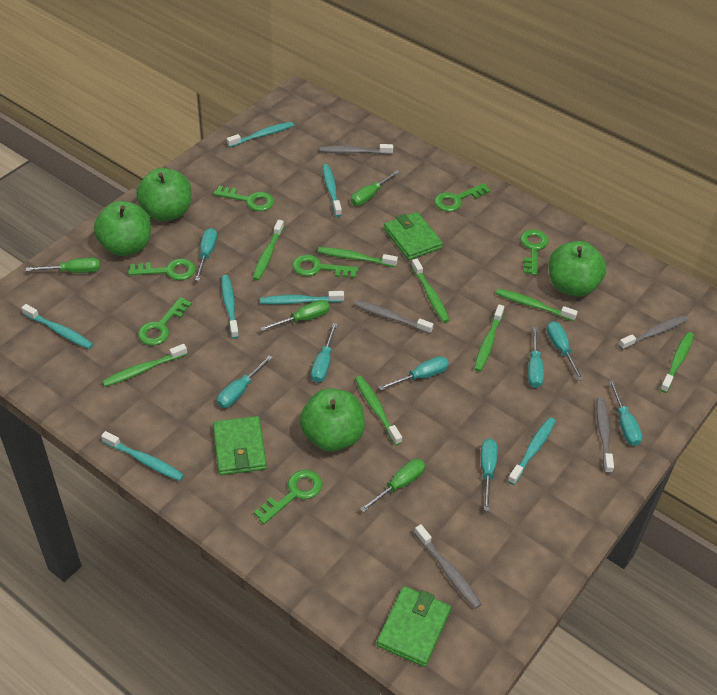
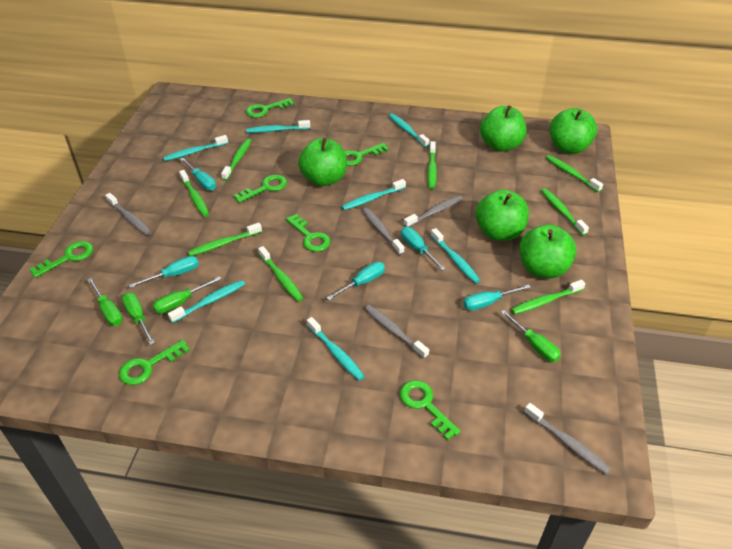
green apple: 4 -> 5
green wallet: 3 -> 0
turquoise screwdriver: 8 -> 5

